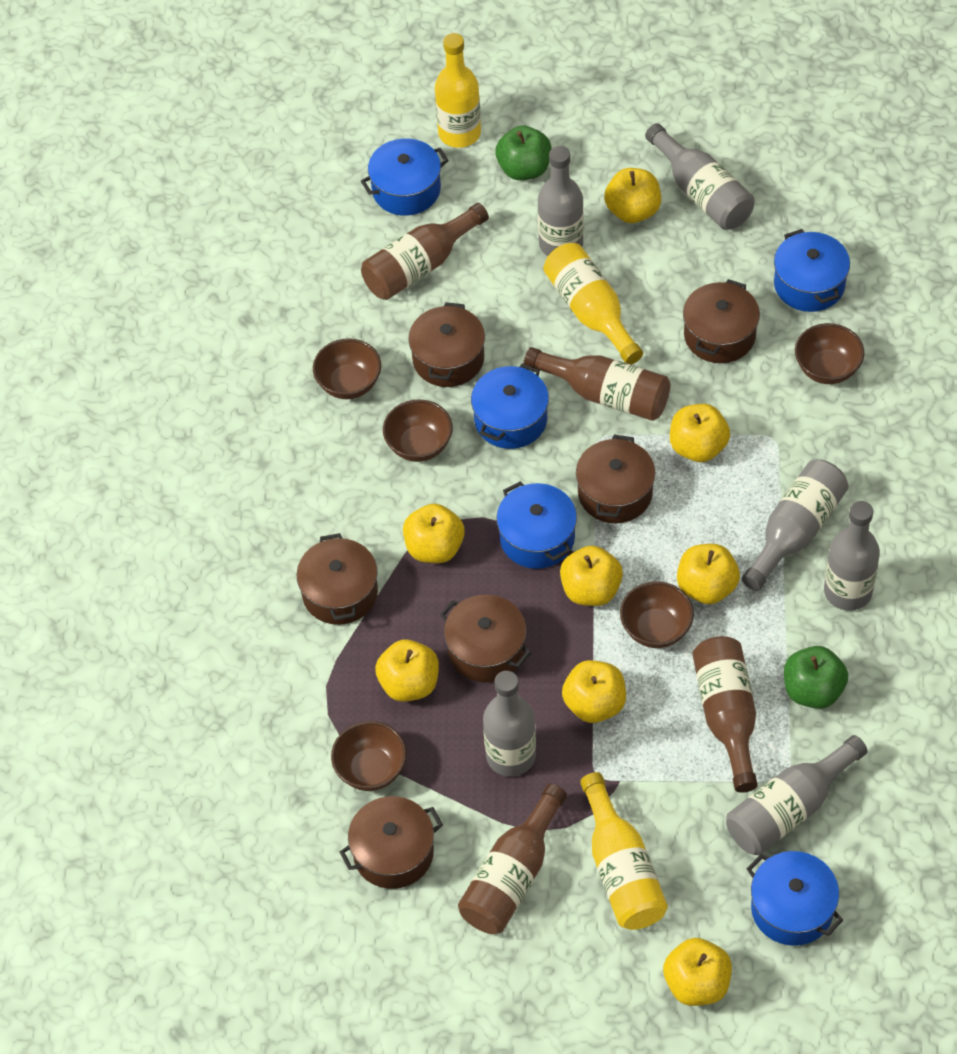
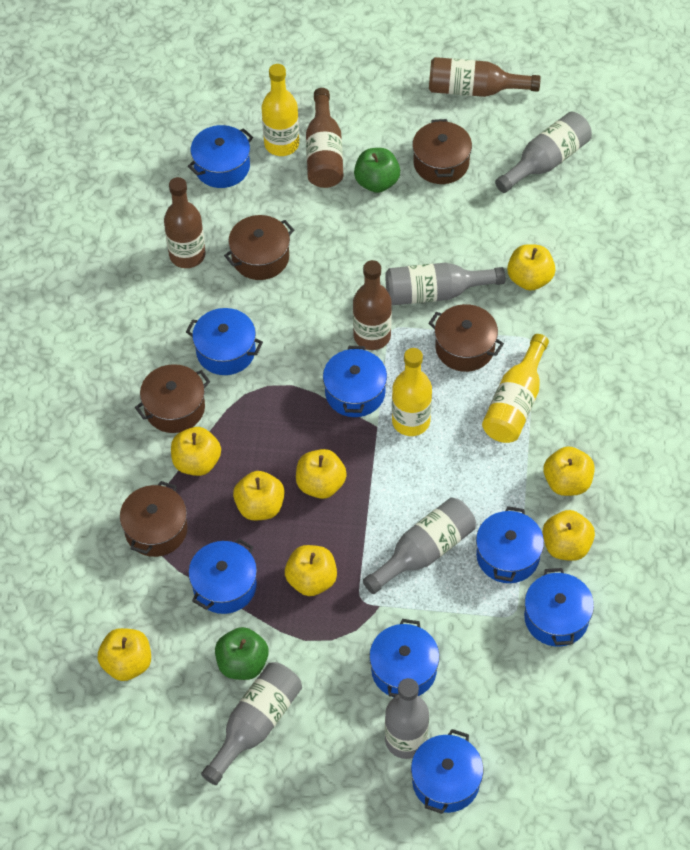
blue pot: 5 -> 8
brown bowl: 5 -> 0
brown pot: 6 -> 5
grey bottle: 6 -> 5

